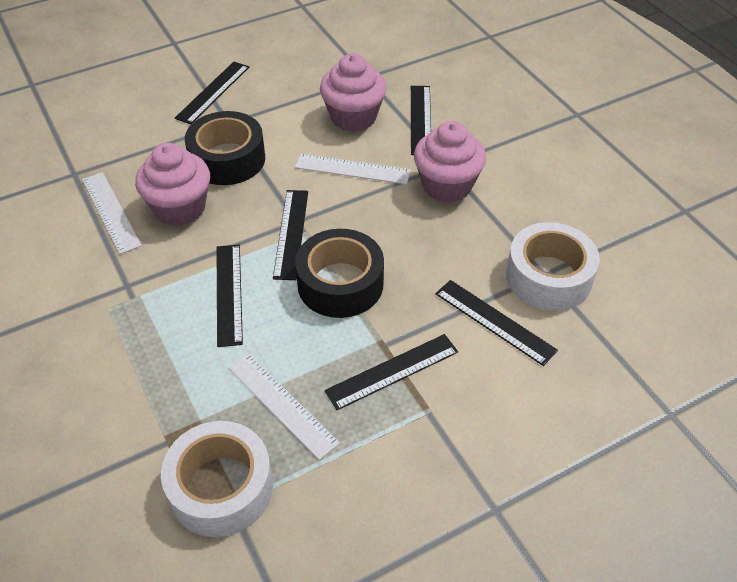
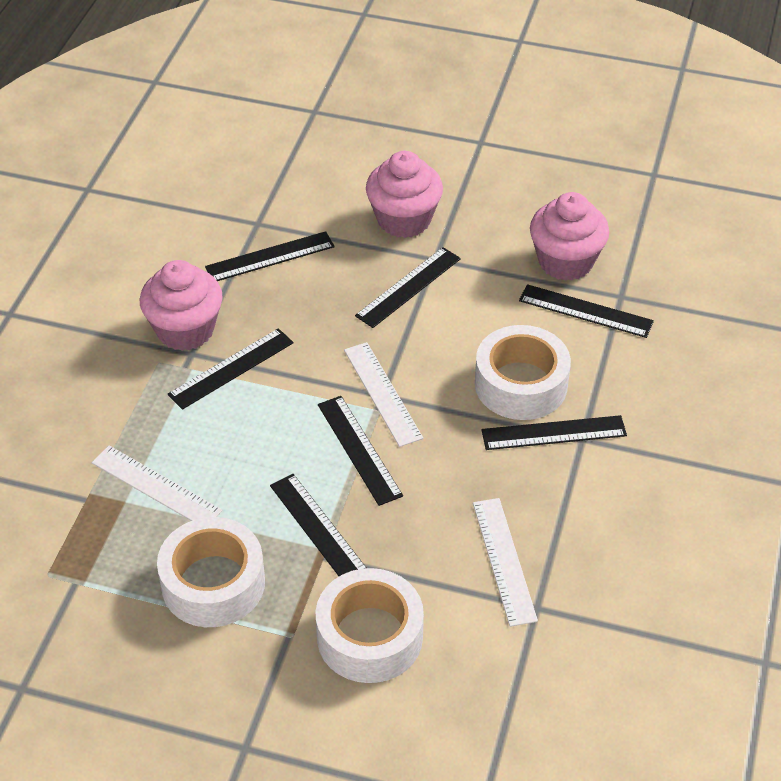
black ruler: 6 -> 7
black tape: 2 -> 0
white tape: 2 -> 3

